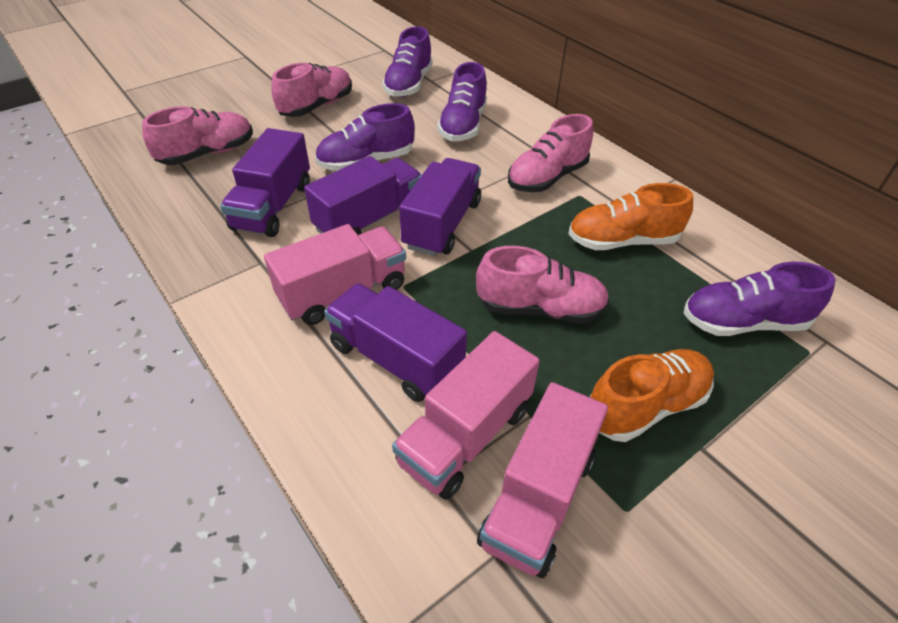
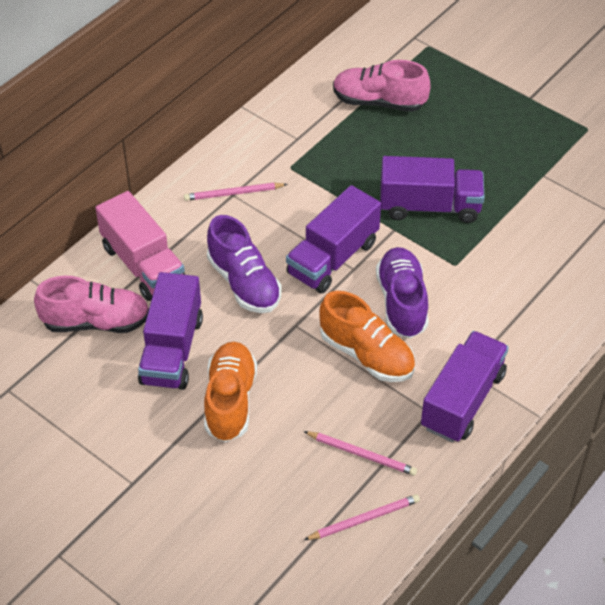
pink pencil: 0 -> 3
pink shoe: 4 -> 2
pink truck: 3 -> 1
purple shoe: 4 -> 2

